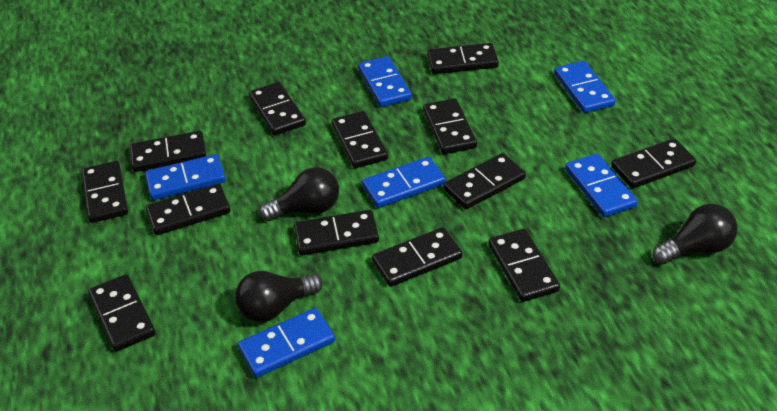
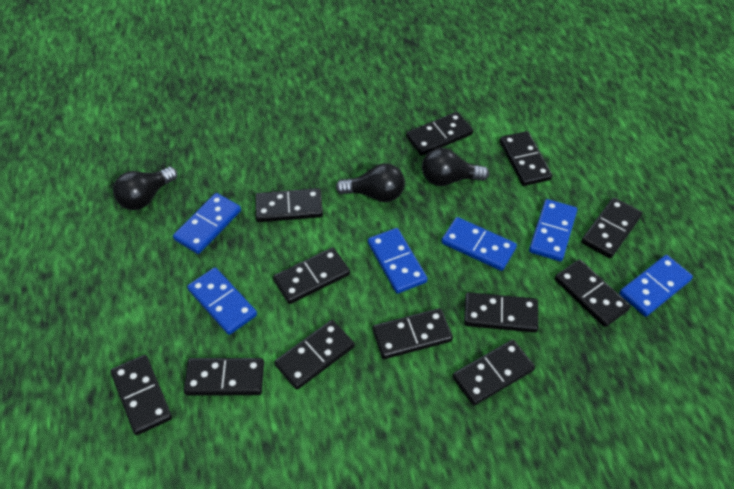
black domino: 13 -> 12

